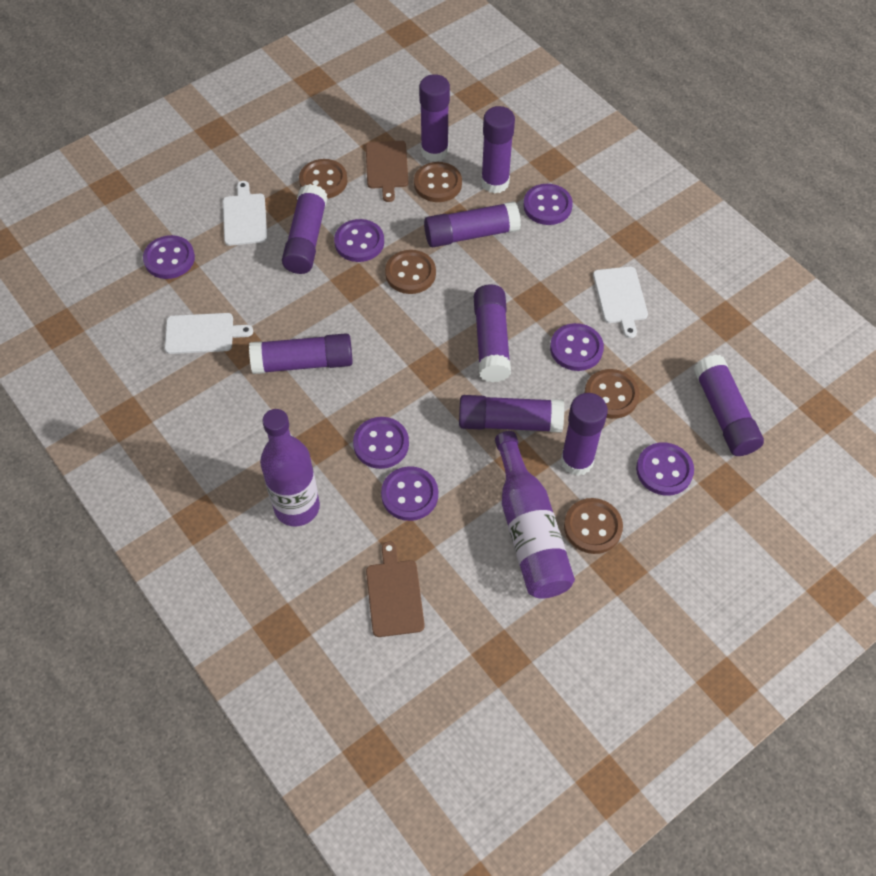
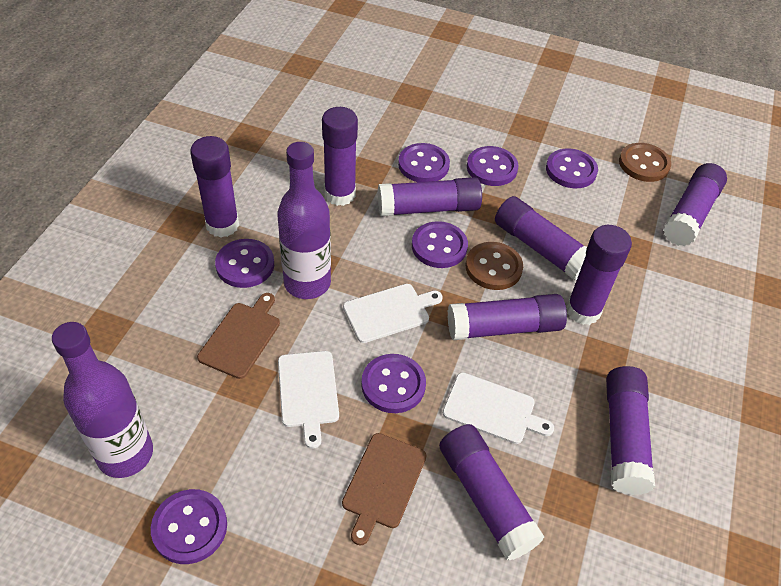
brown button: 5 -> 2

